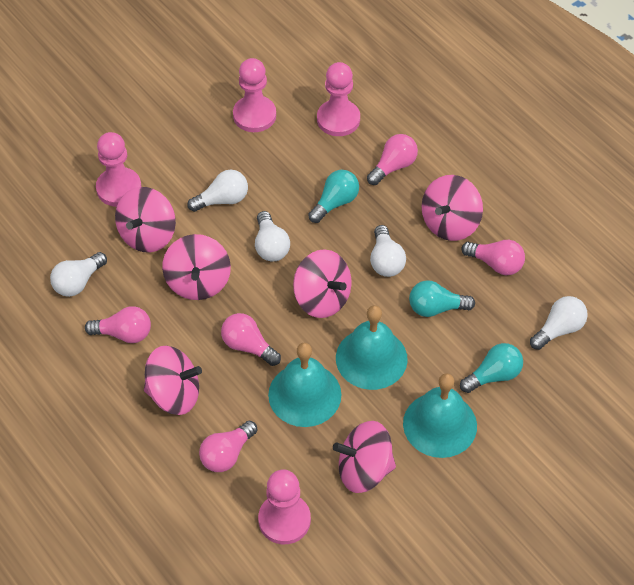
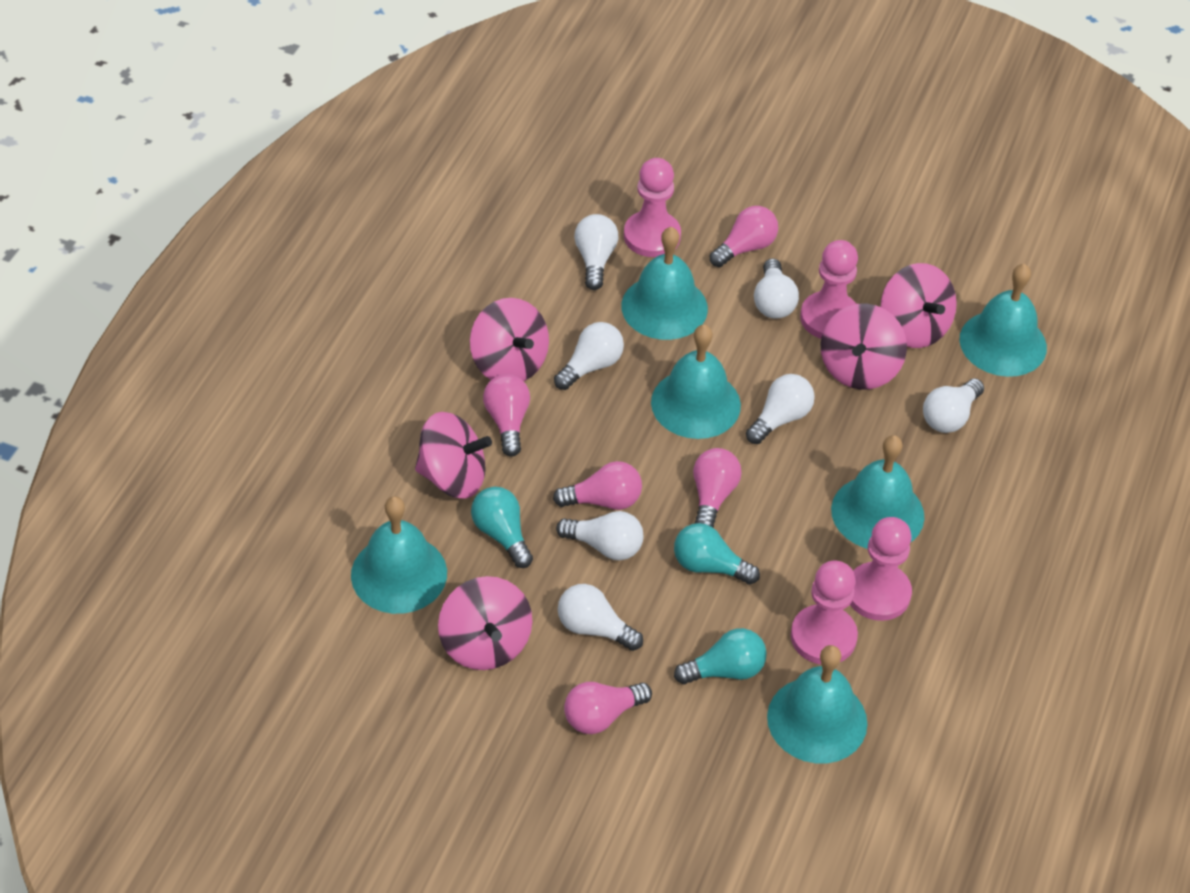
pink spinning top: 6 -> 5
turquoise bell: 3 -> 6
white light bulb: 5 -> 7

